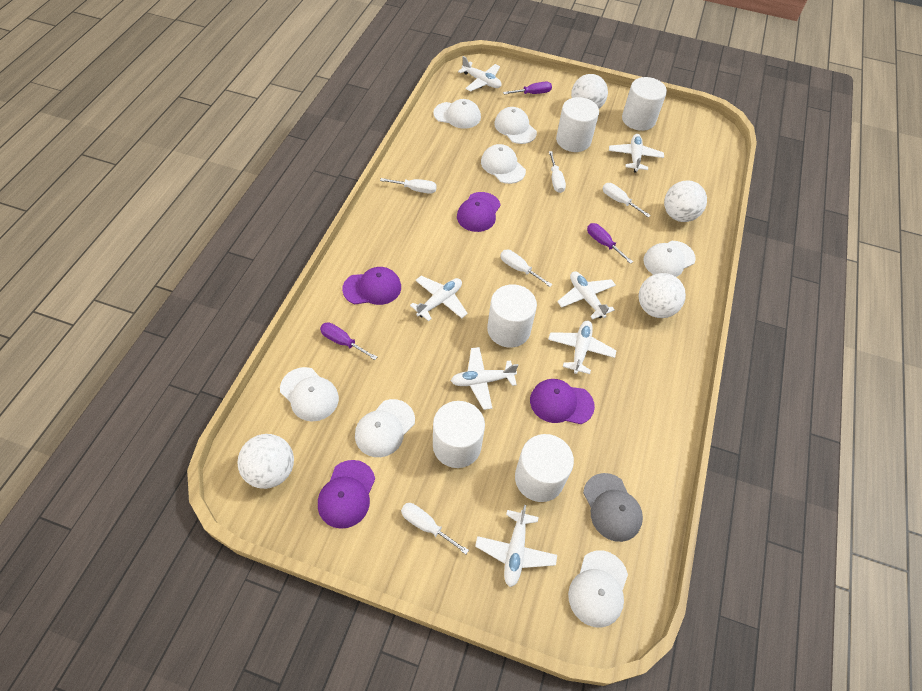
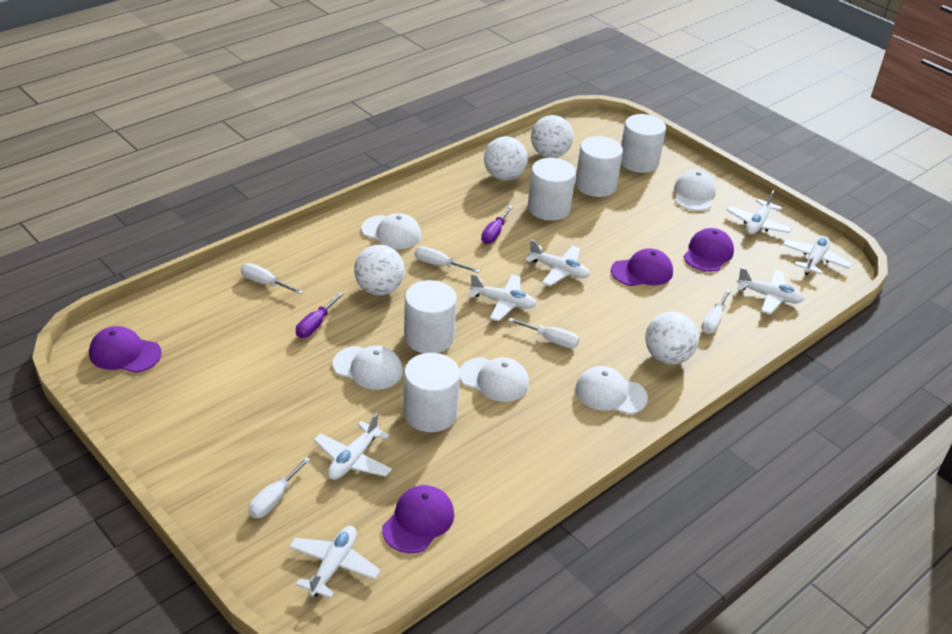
grey cap: 1 -> 0
purple screwdriver: 3 -> 2
white cap: 7 -> 5

